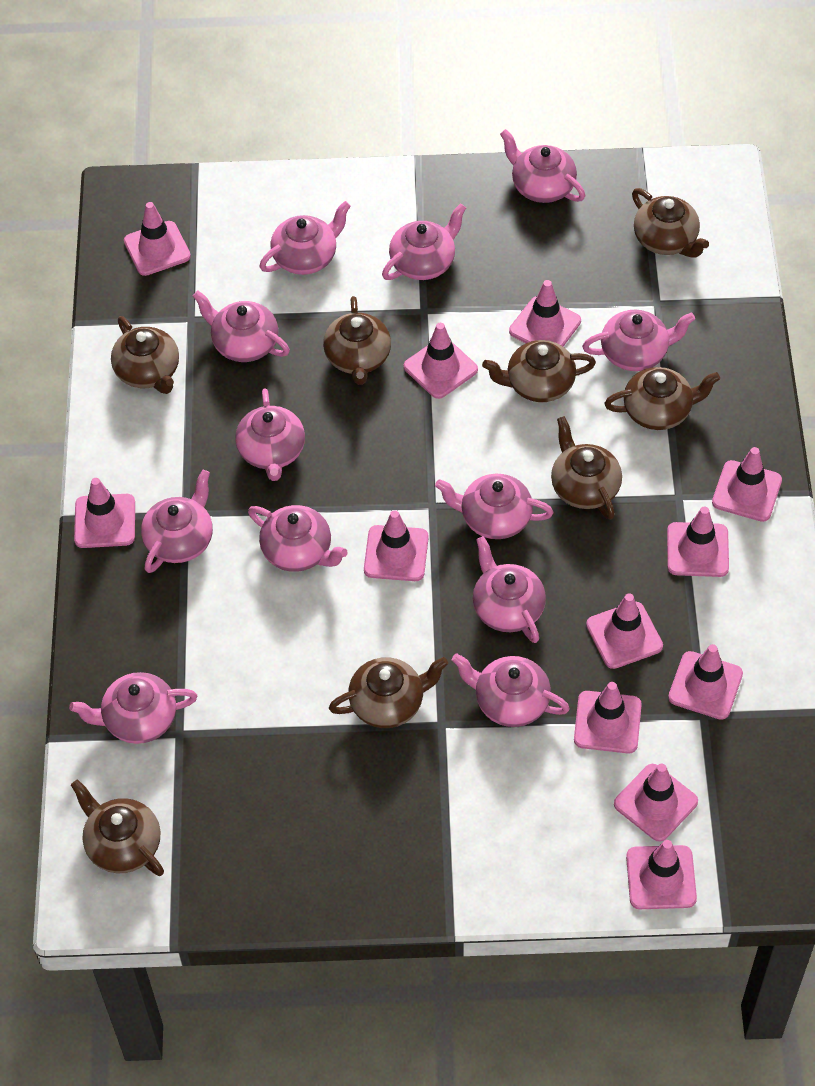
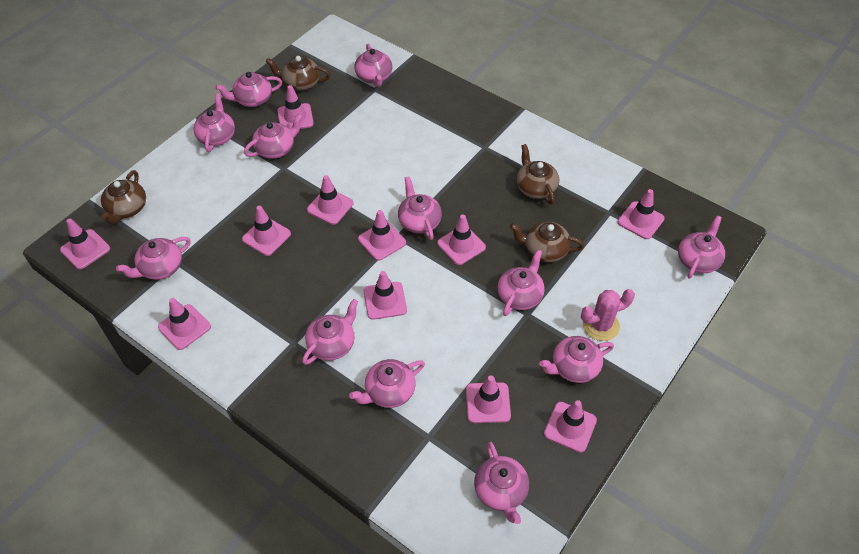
brown teapot: 8 -> 4
pink cactus: 0 -> 1
pink traffic cone: 12 -> 11

